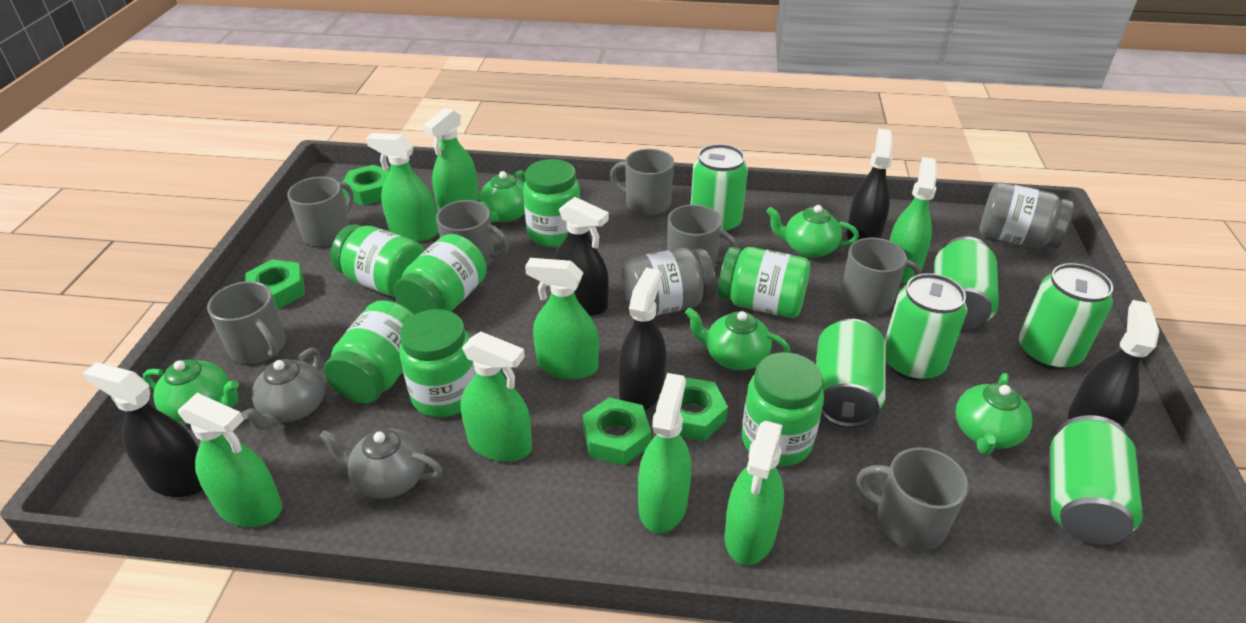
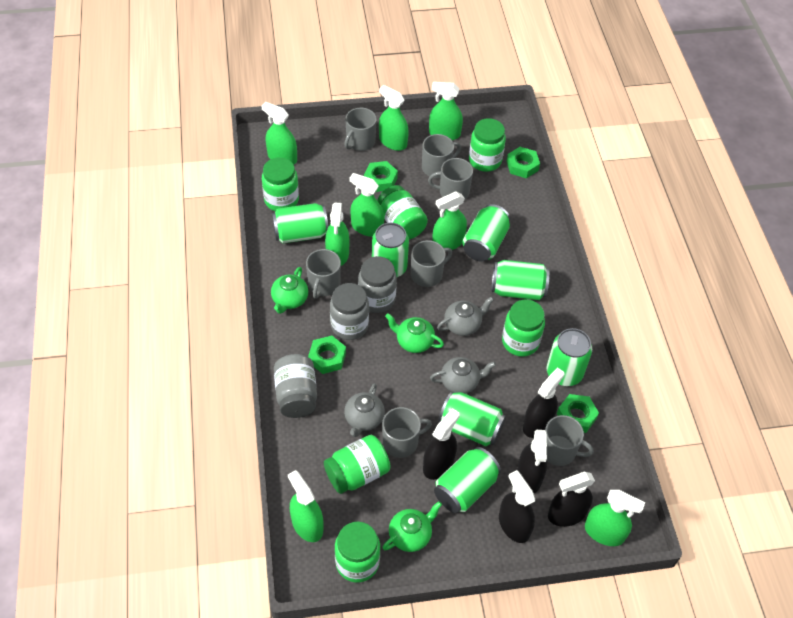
green can: 6 -> 7
green jar: 7 -> 6
green teapot: 5 -> 3
grey jar: 2 -> 3
grey teapot: 2 -> 3

